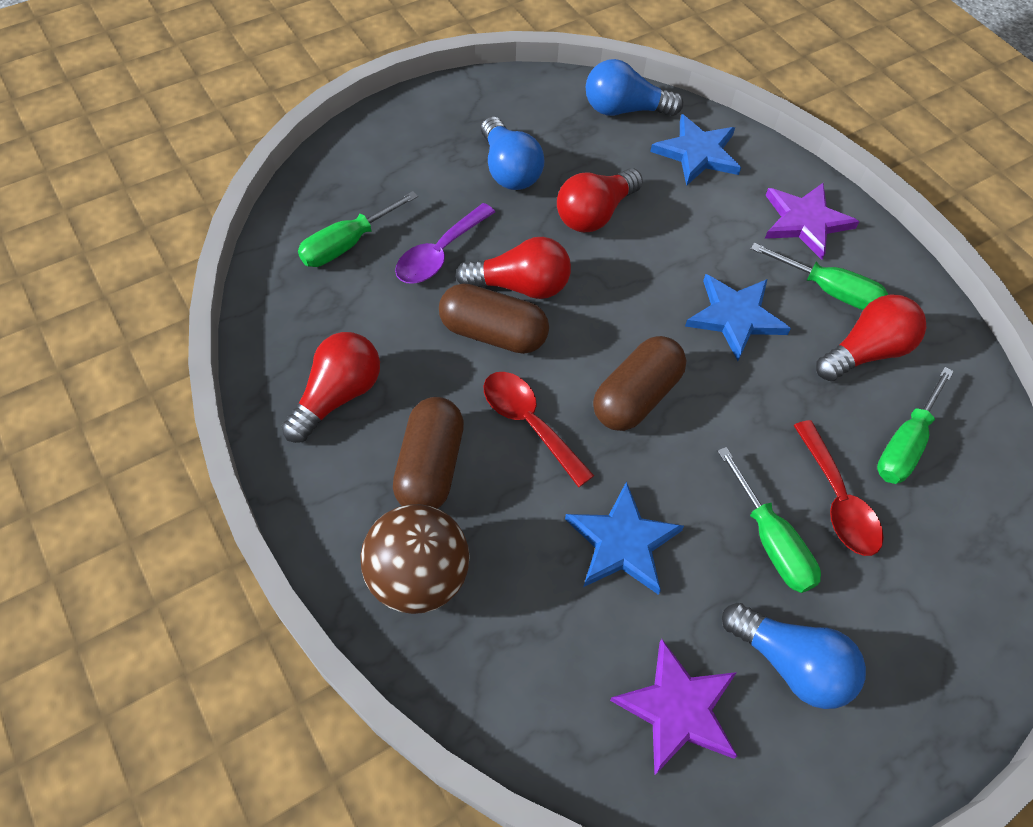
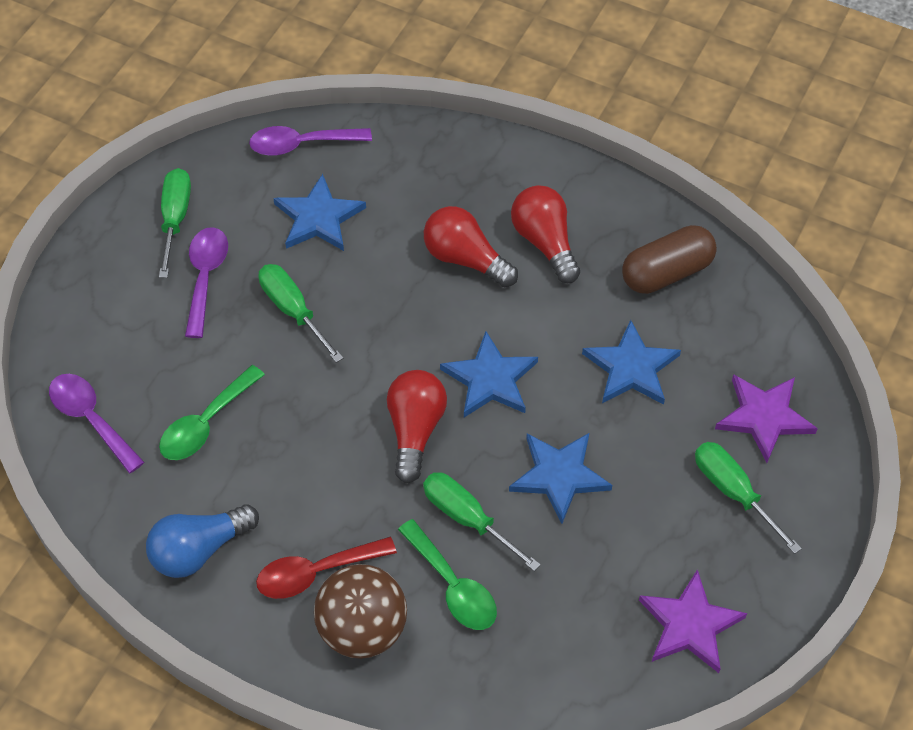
blue light bulb: 3 -> 1
blue star: 3 -> 4
brown capsule: 3 -> 1
green spoon: 0 -> 2
purple spoon: 1 -> 3
red light bulb: 4 -> 3
red spoon: 2 -> 1

